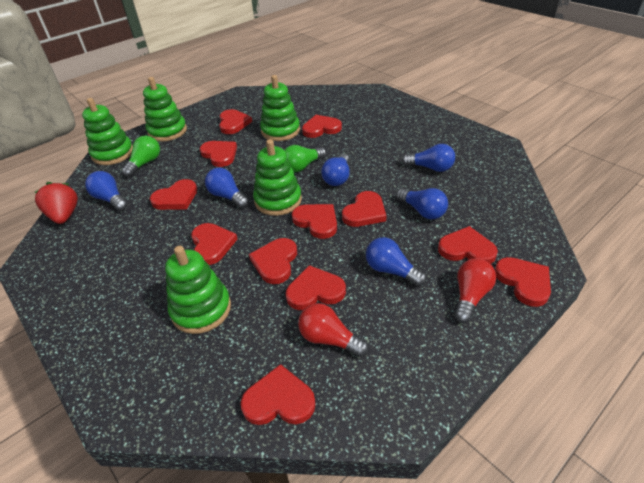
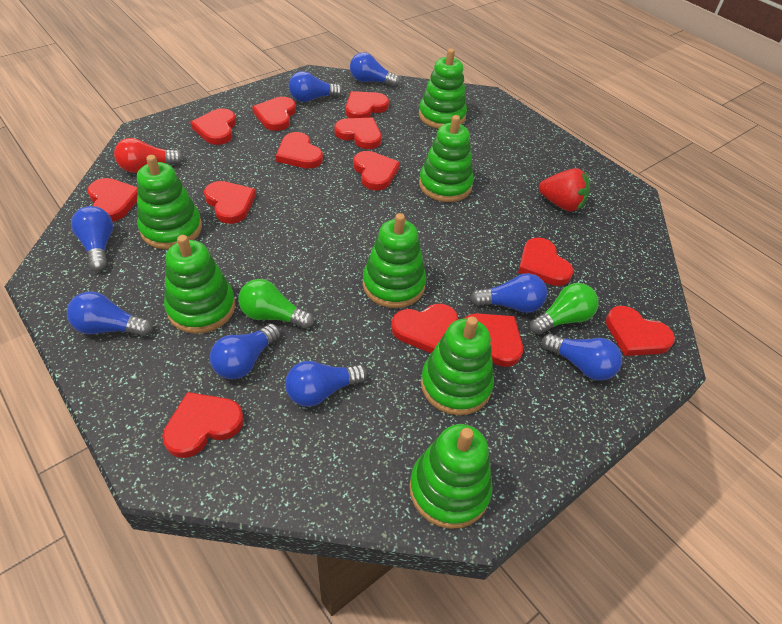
blue light bulb: 6 -> 8
green stacking toy: 5 -> 7
red heart: 12 -> 13
red light bulb: 2 -> 1

